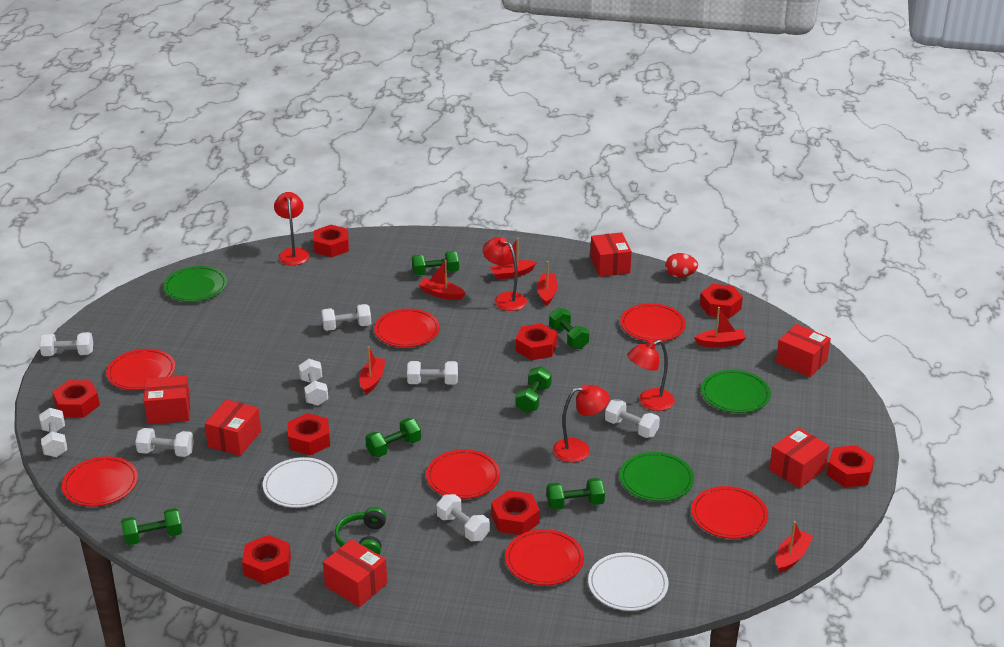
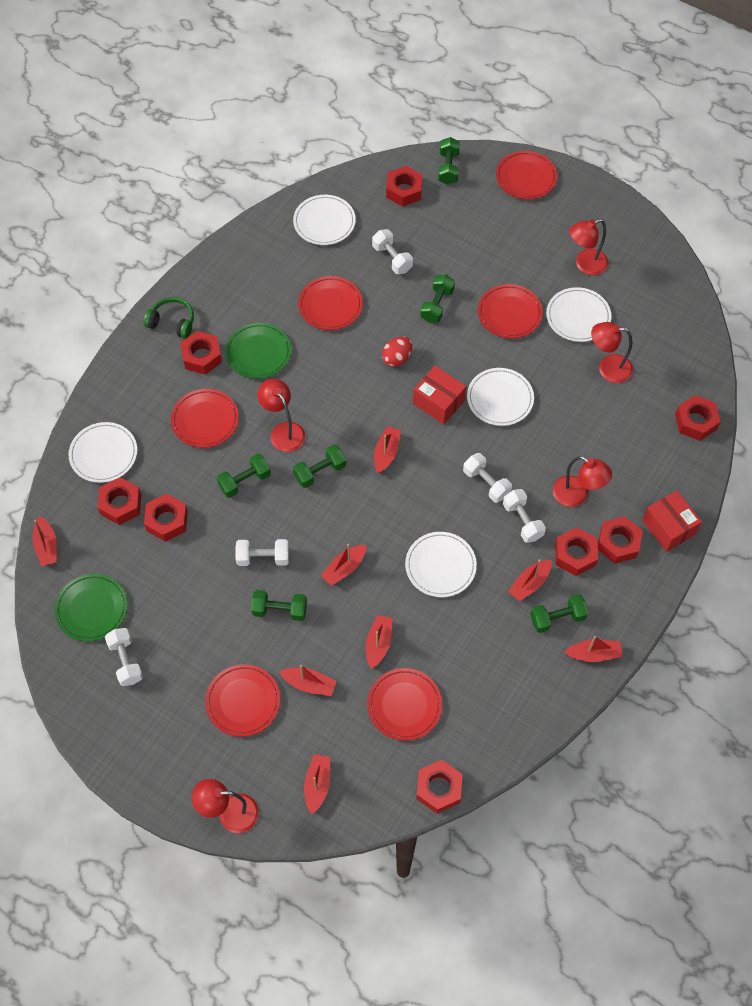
green plate: 3 -> 2
red boat: 6 -> 8
red box: 6 -> 2
red lamp: 4 -> 5
red plate: 7 -> 6
white dumbbell: 8 -> 5
white plate: 2 -> 5

